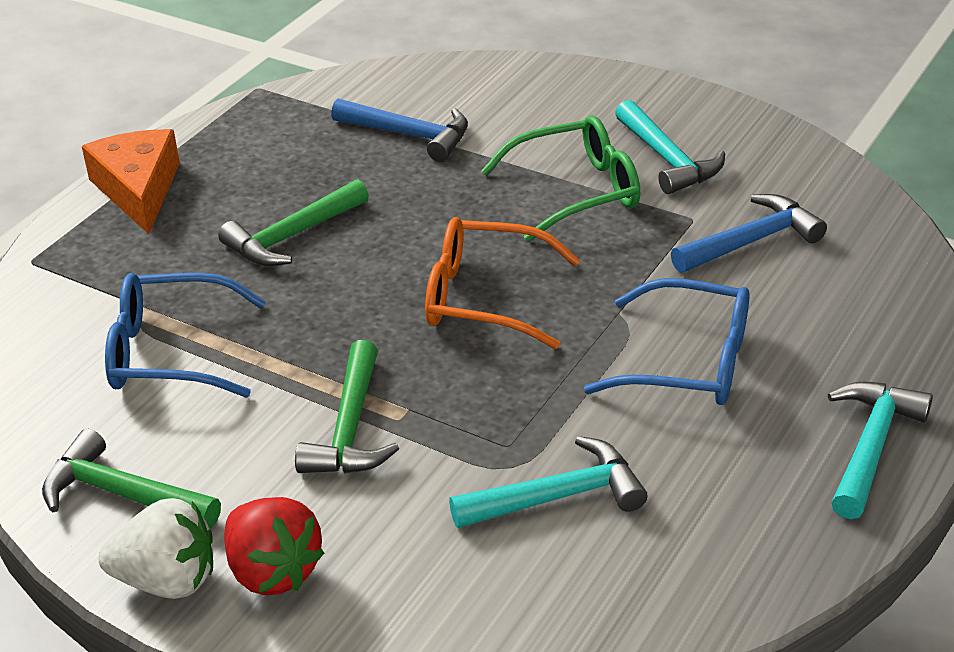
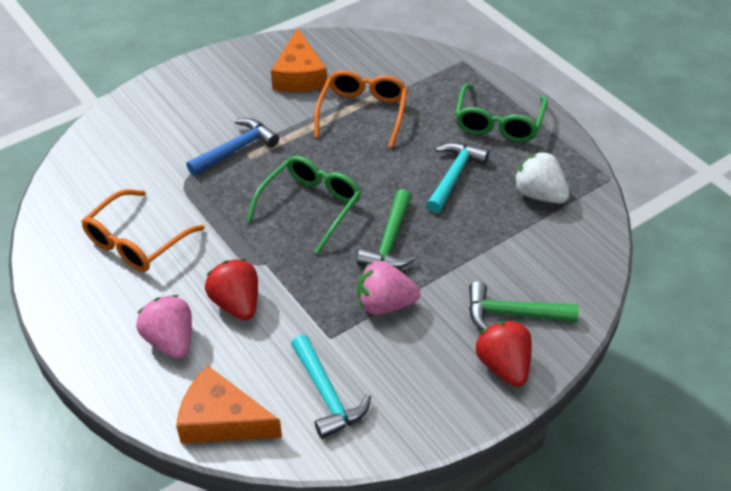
blue glasses: 2 -> 0
blue hammer: 2 -> 1
green glasses: 1 -> 2
green hammer: 3 -> 2
orange cheese: 1 -> 2
orange glasses: 1 -> 2
pink strawberry: 0 -> 2
red strawberry: 1 -> 2
turquoise hammer: 3 -> 2

